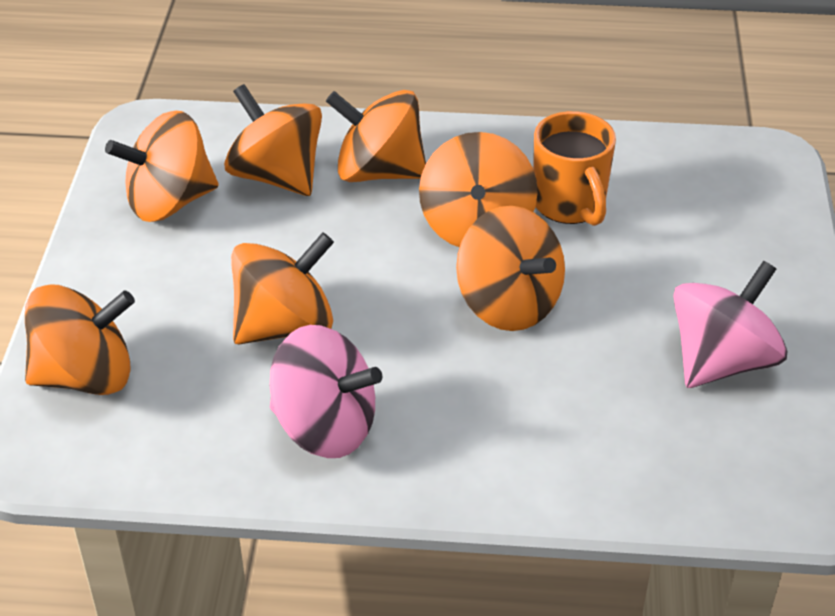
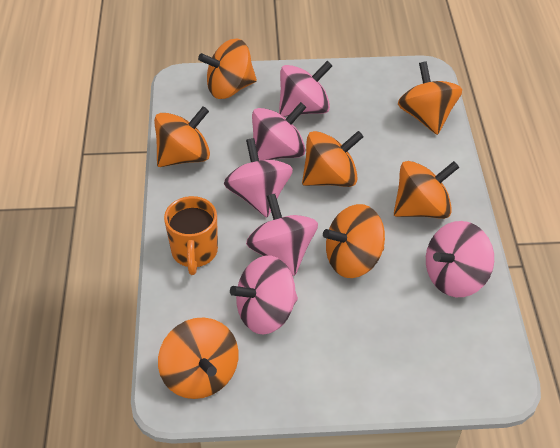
pink spinning top: 2 -> 6

